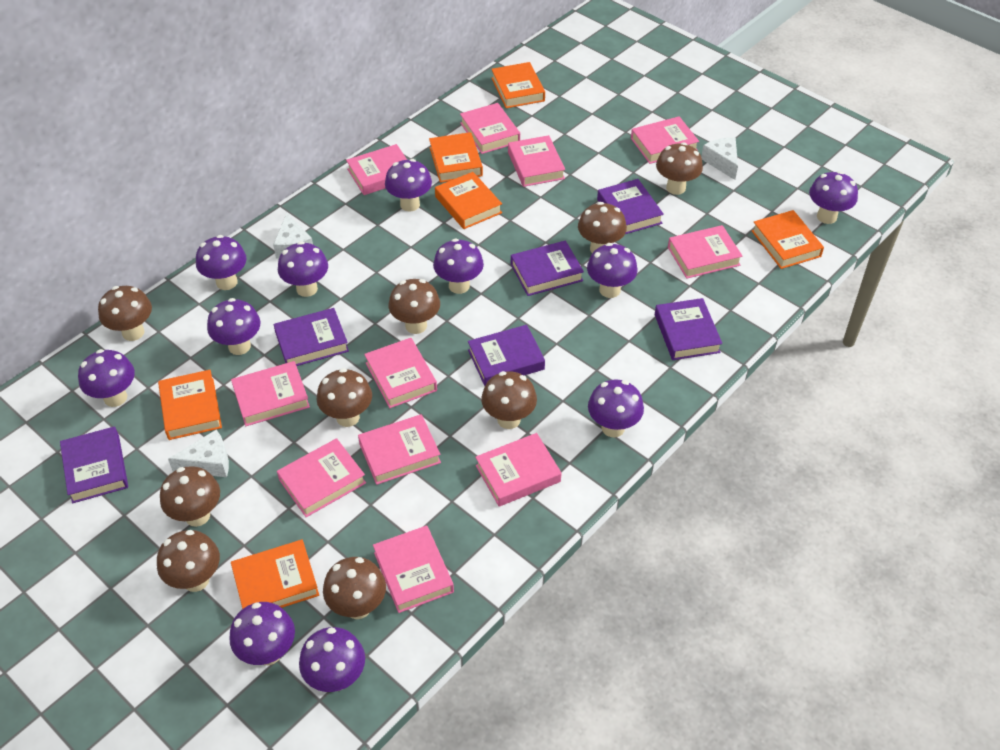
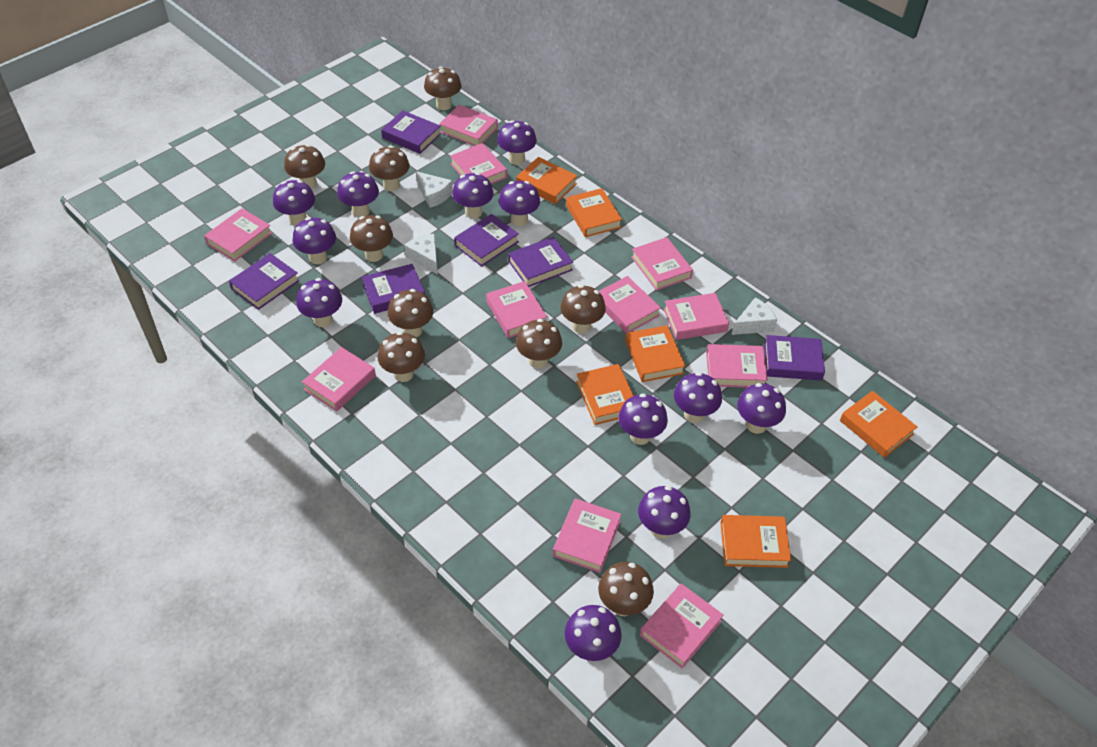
purple mushroom: 11 -> 12

